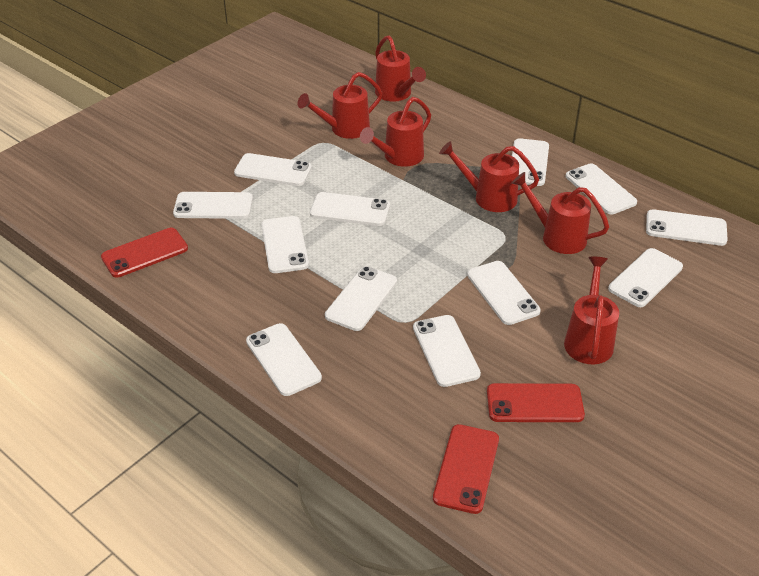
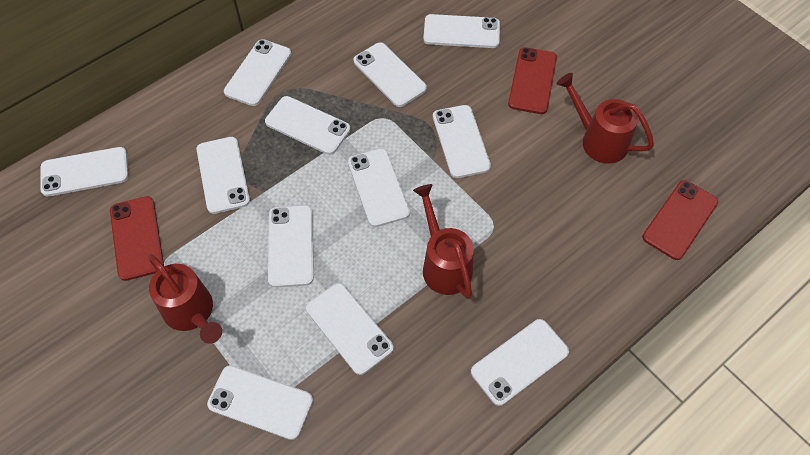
red watering can: 6 -> 3

